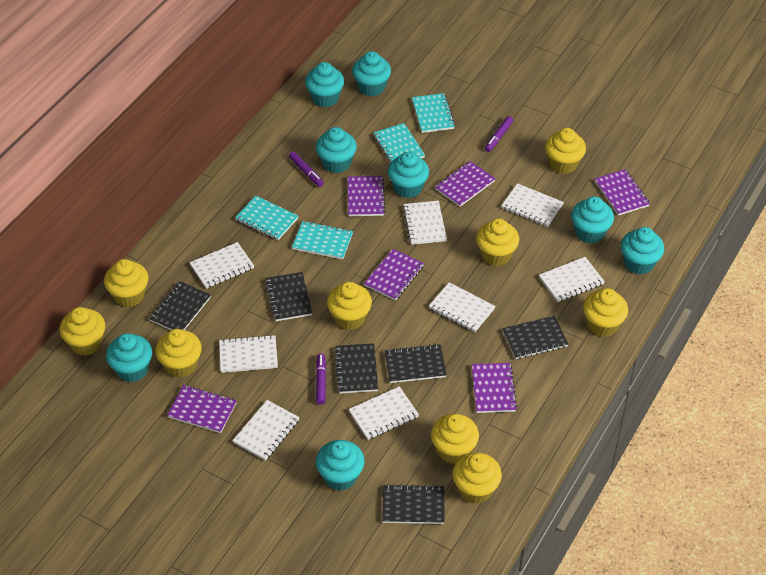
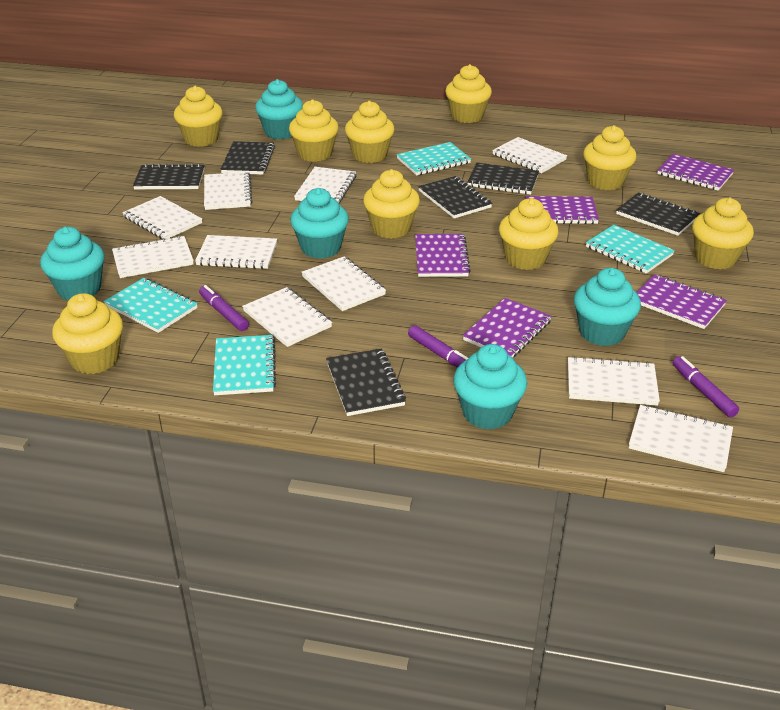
purple notebook: 6 -> 5
turquoise cupcake: 8 -> 5
white notebook: 8 -> 10

